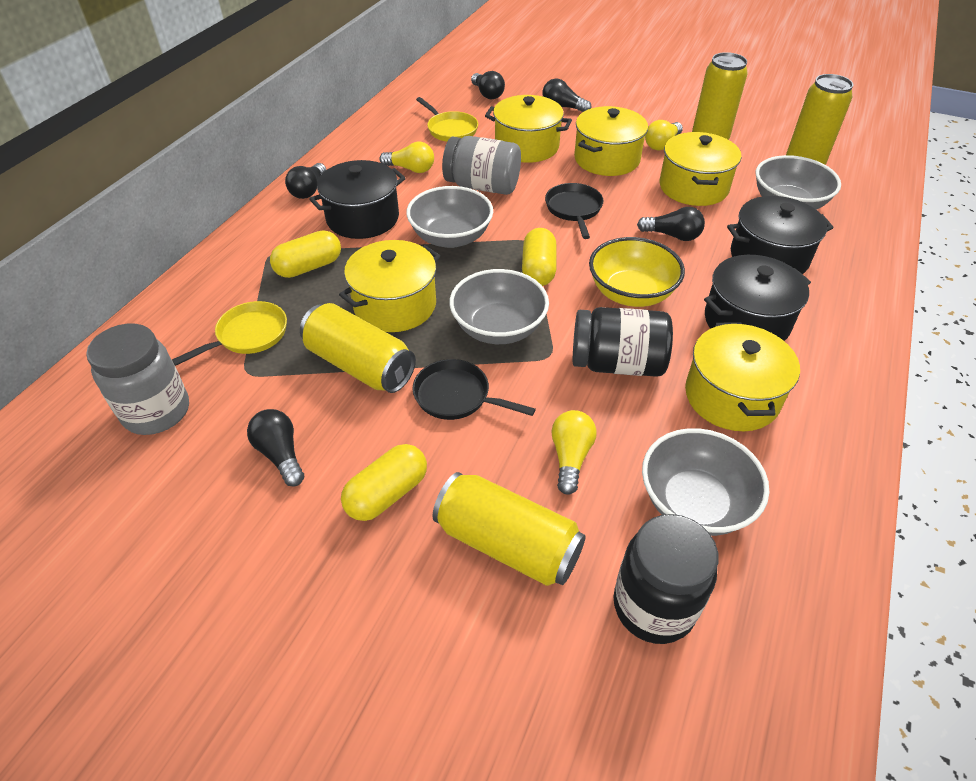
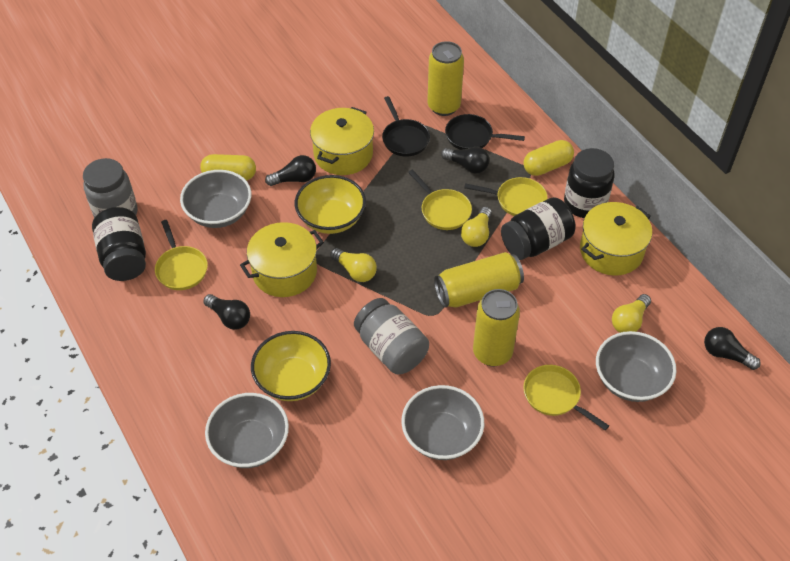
black jar: 2 -> 3
black light bulb: 5 -> 4
black pot: 3 -> 0
yellow bowl: 1 -> 2
yellow can: 4 -> 3
yellow capsule: 3 -> 2
yellow pan: 2 -> 4
yellow pot: 5 -> 3

